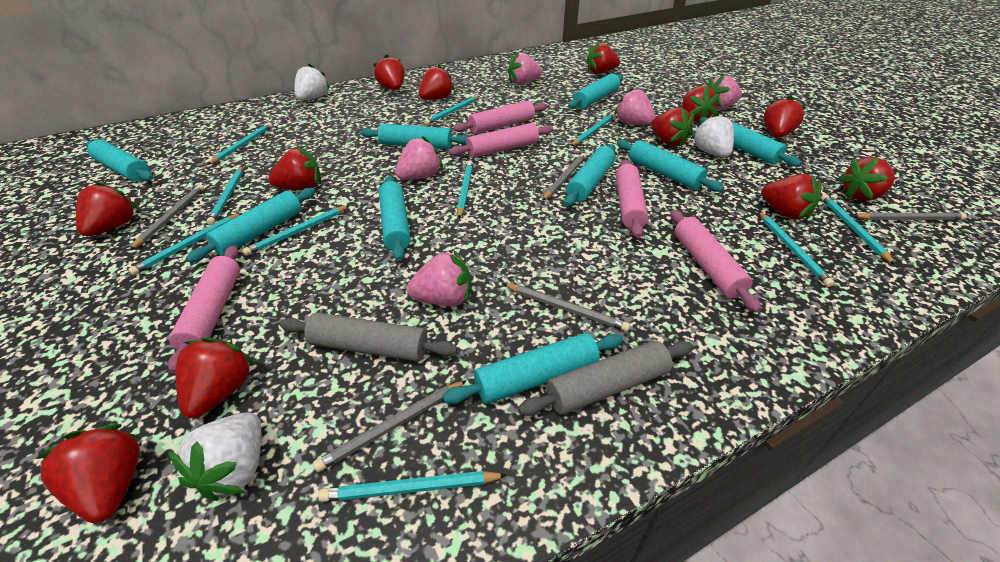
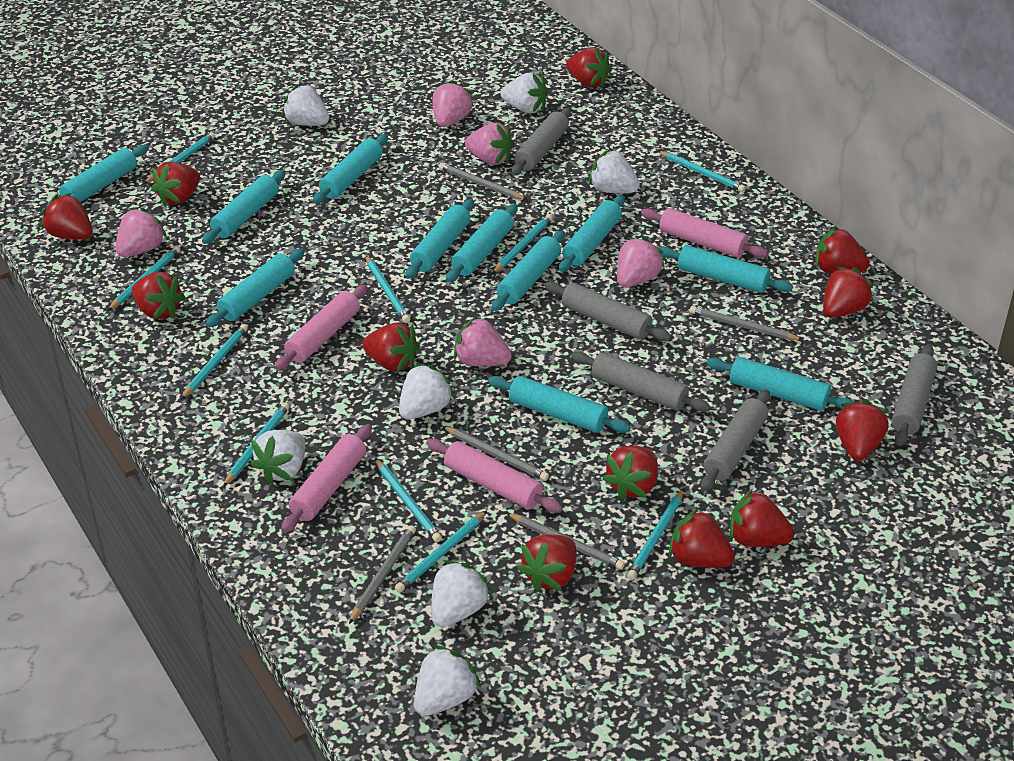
grey rolling pin: 2 -> 5
pink rolling pin: 5 -> 4
turquoise rolling pin: 9 -> 11
white strawberry: 3 -> 7

